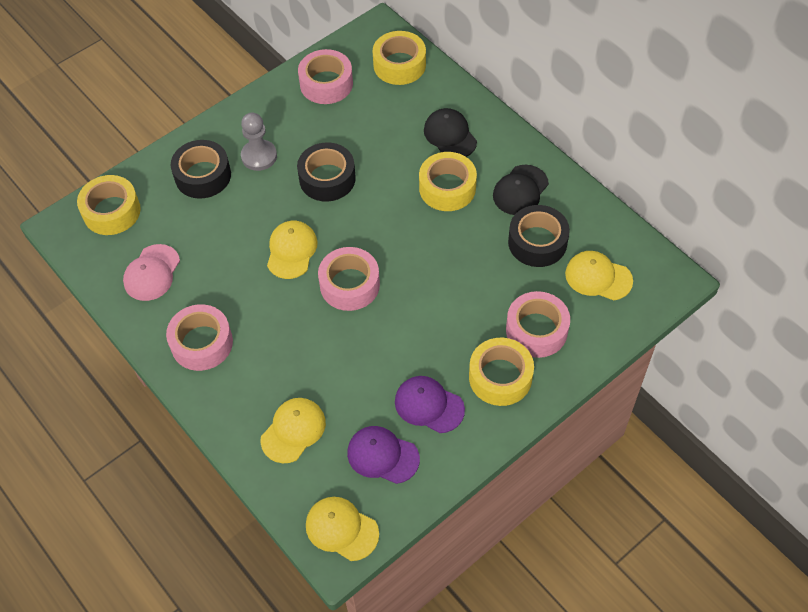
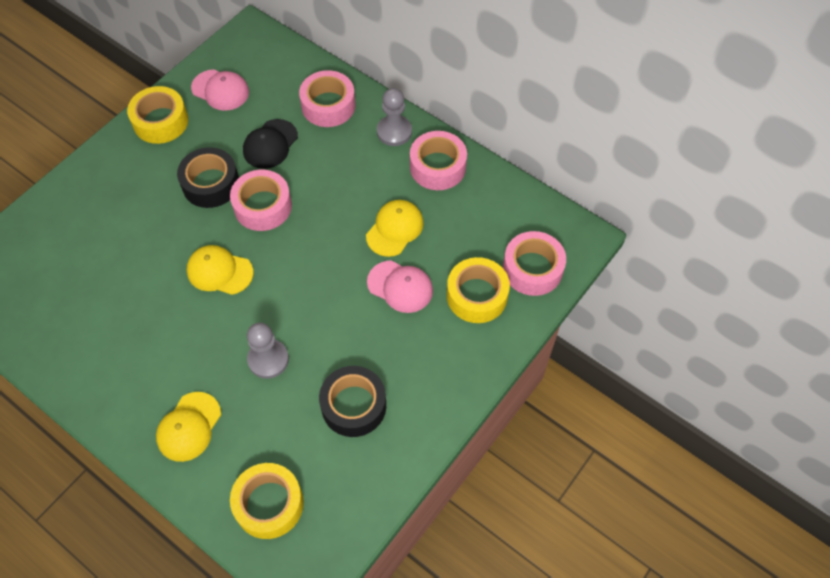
black cap: 2 -> 1
black tape: 3 -> 2
grey pawn: 1 -> 2
pink cap: 1 -> 2
purple cap: 2 -> 0
yellow cap: 4 -> 3
yellow tape: 4 -> 3

